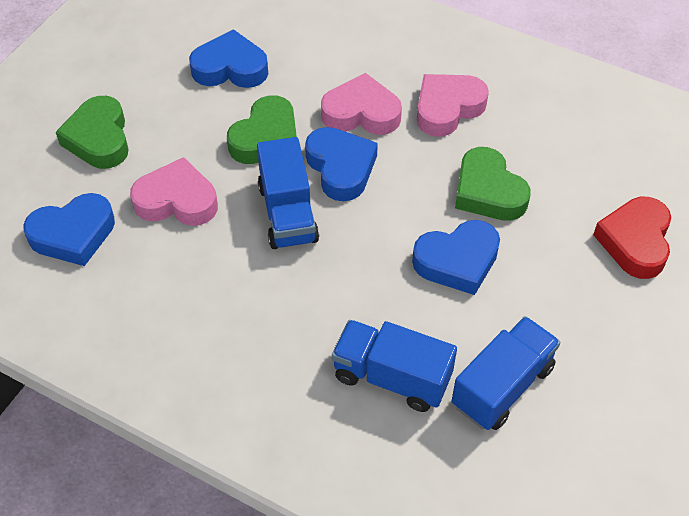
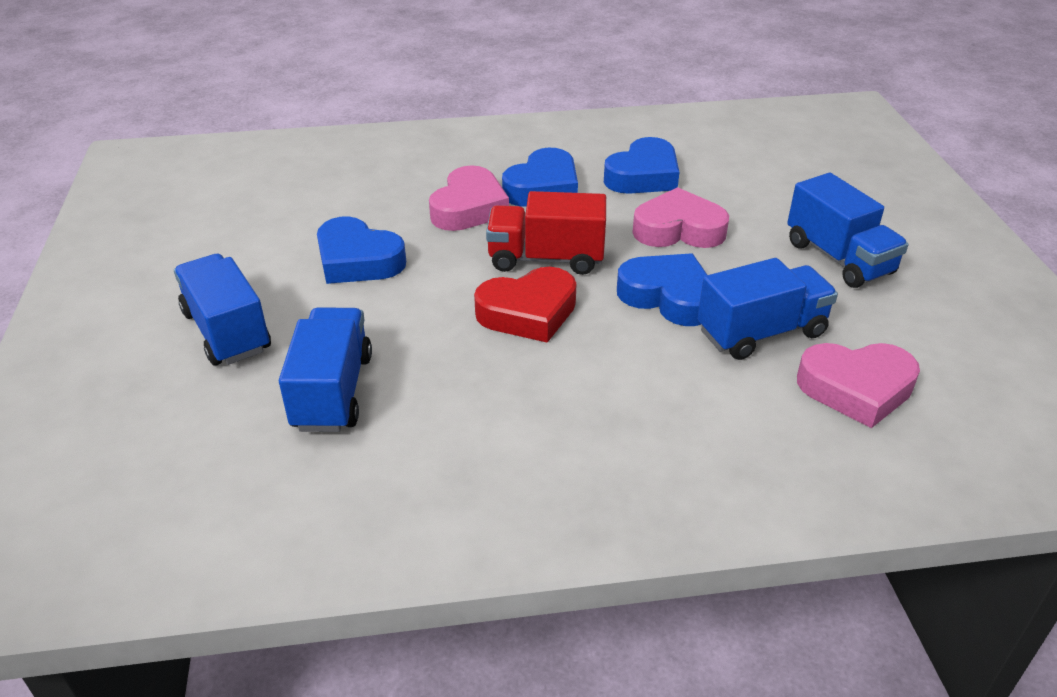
blue truck: 3 -> 4
green heart: 3 -> 0
red truck: 0 -> 1

